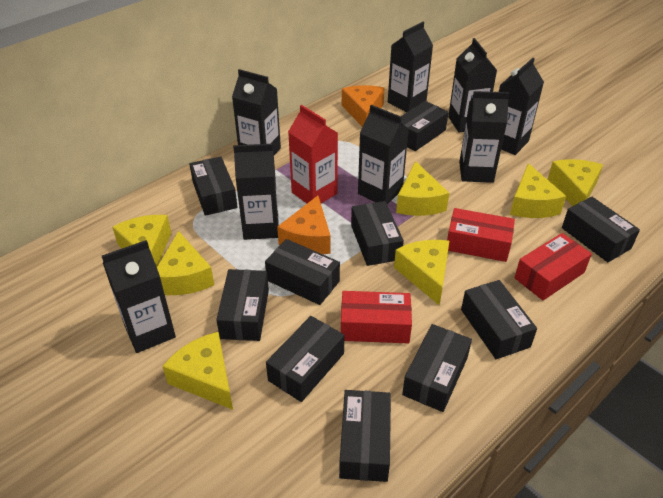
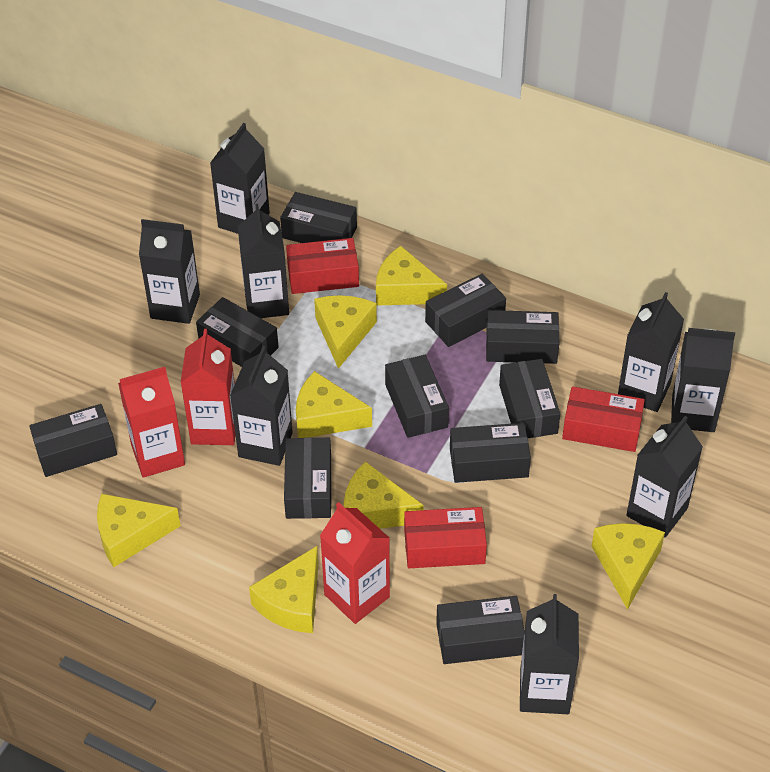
orange cheese: 2 -> 0
red carton: 1 -> 3

